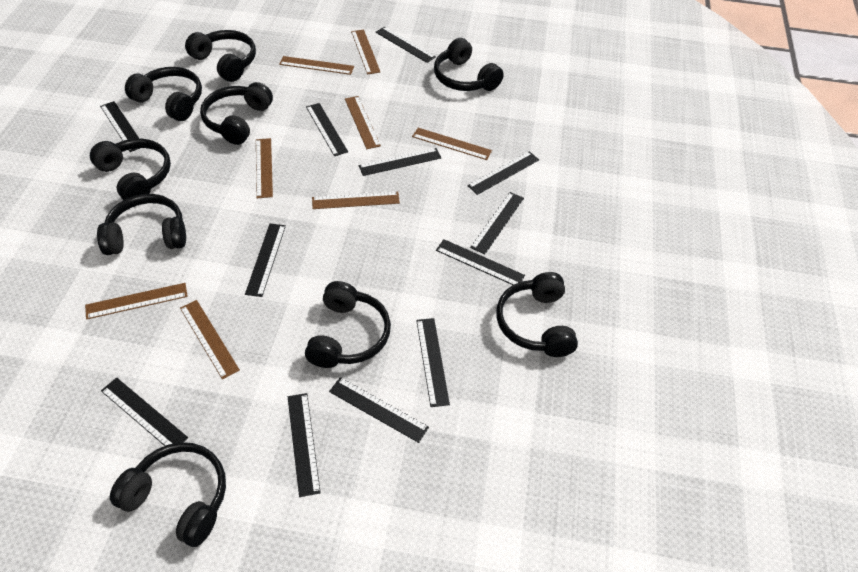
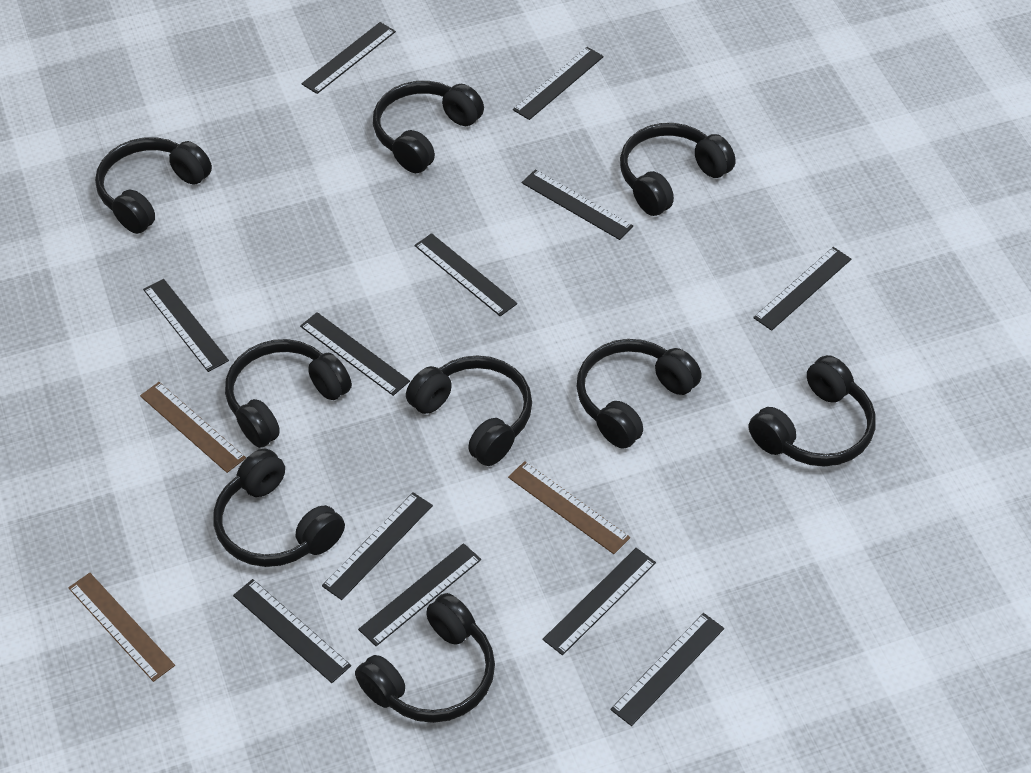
brown ruler: 8 -> 3

